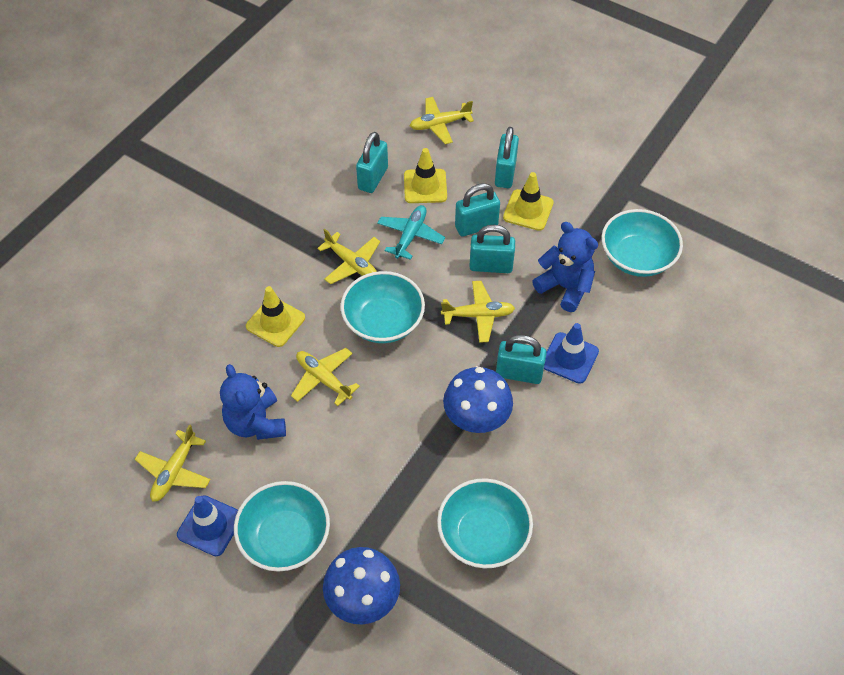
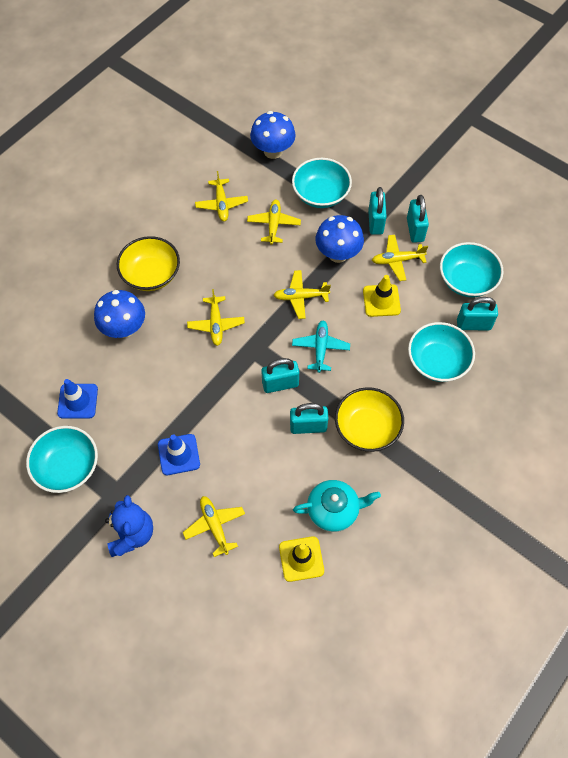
blue mushroom: 2 -> 3
blue teddy bear: 2 -> 1
turquoise teapot: 0 -> 1
yellow bowl: 0 -> 2
yellow plane: 5 -> 6
yellow traffic cone: 3 -> 2

